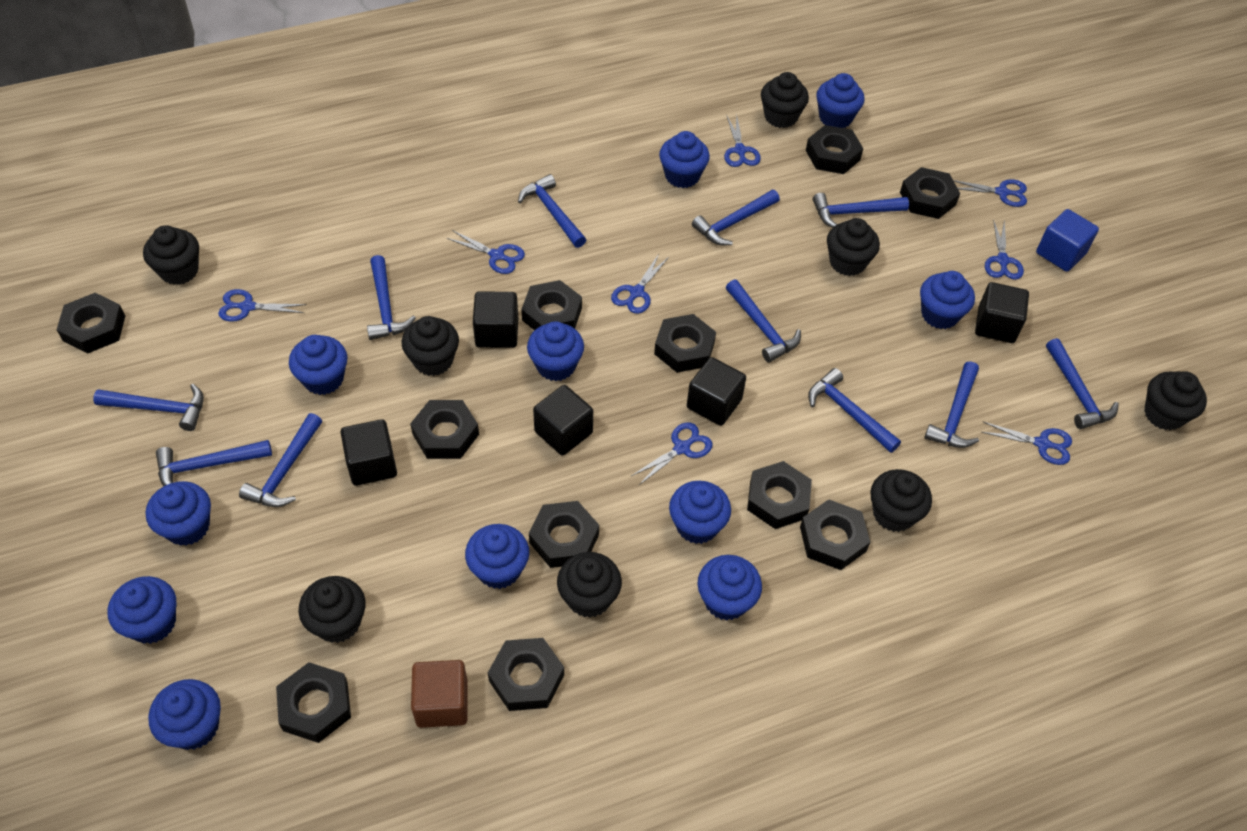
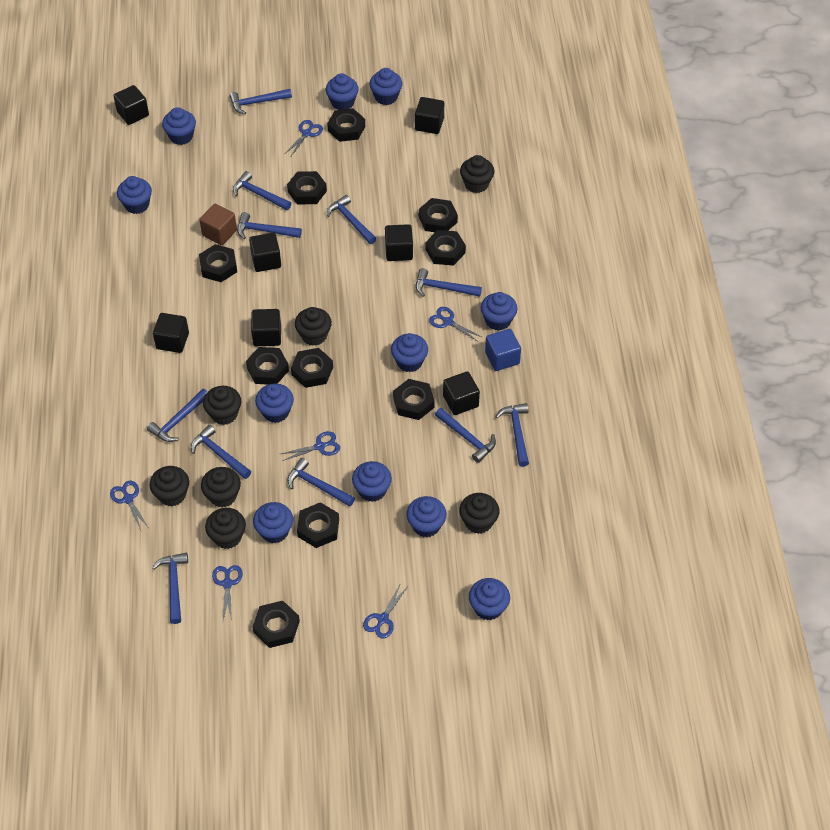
black cube: 5 -> 7
black cupcake: 8 -> 7
black nut: 11 -> 10
blue scissors: 8 -> 6

